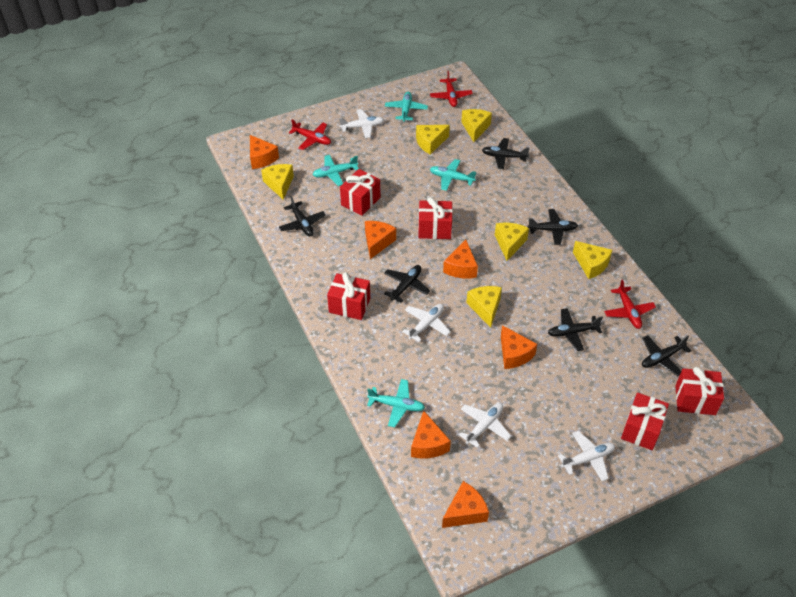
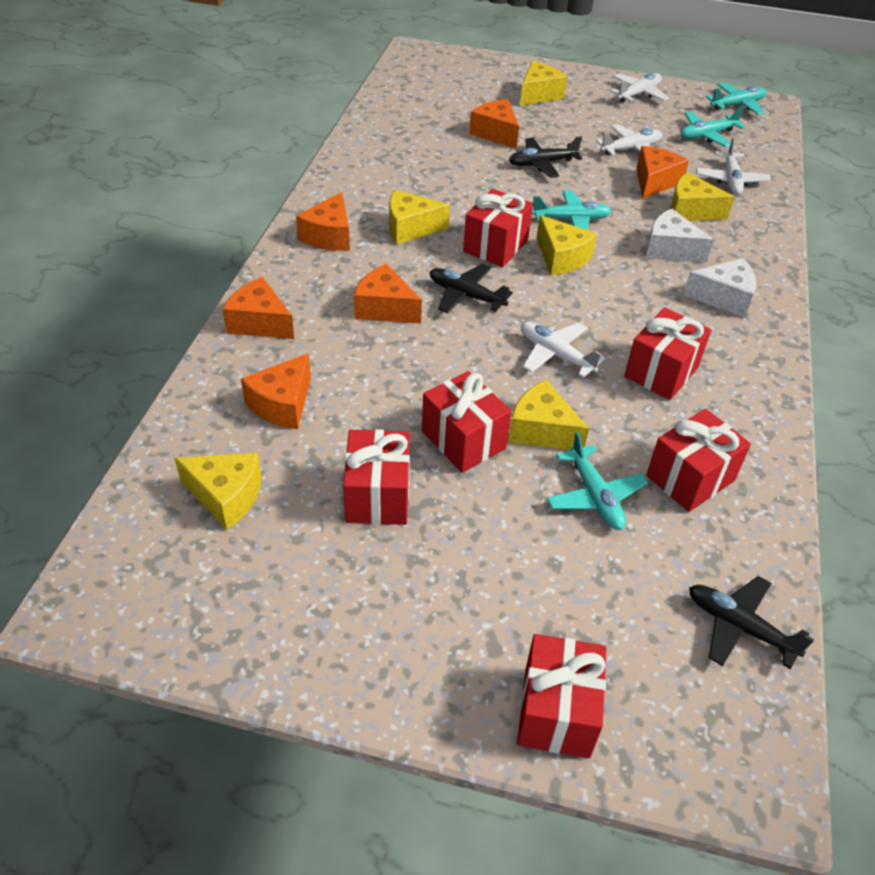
black plane: 6 -> 3
red gift: 5 -> 6
red plane: 3 -> 0
white cheese: 0 -> 2

